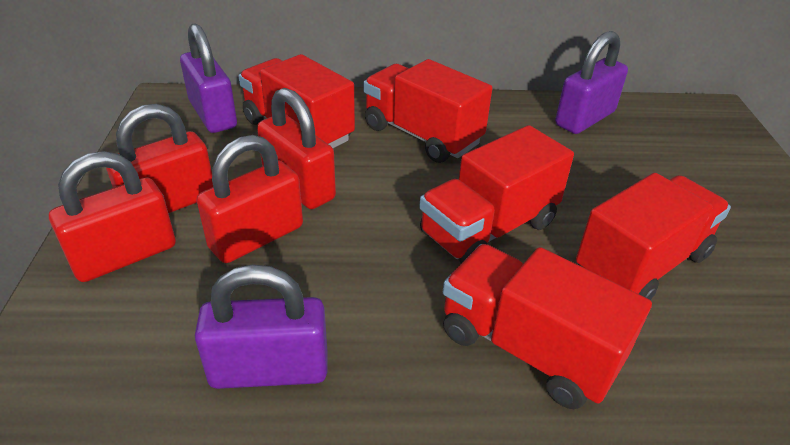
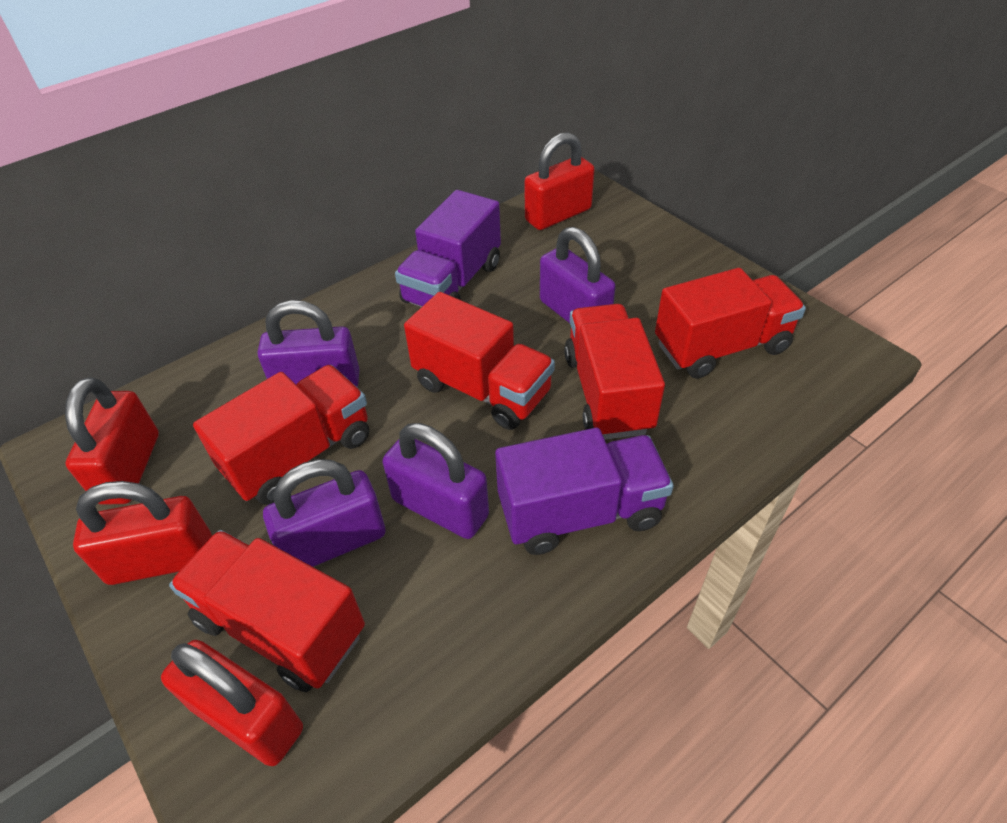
purple padlock: 3 -> 4
purple truck: 0 -> 2

